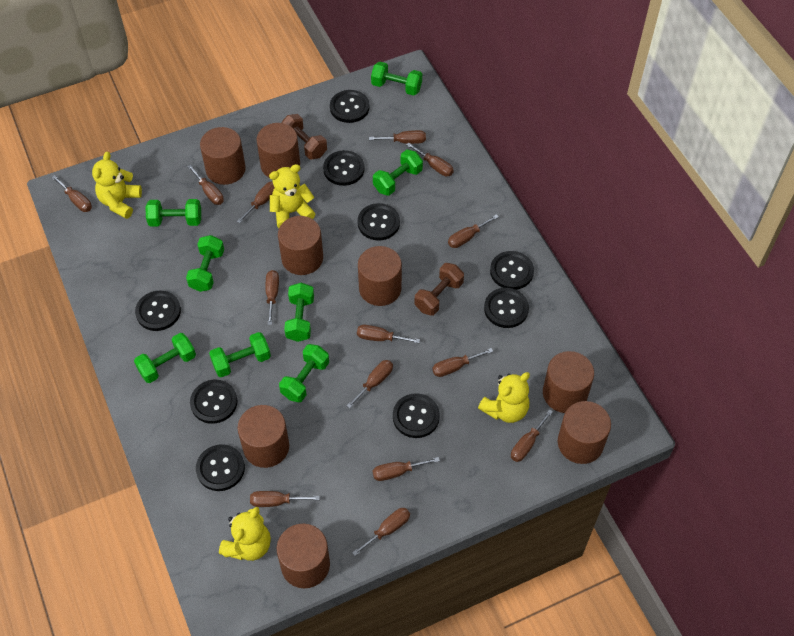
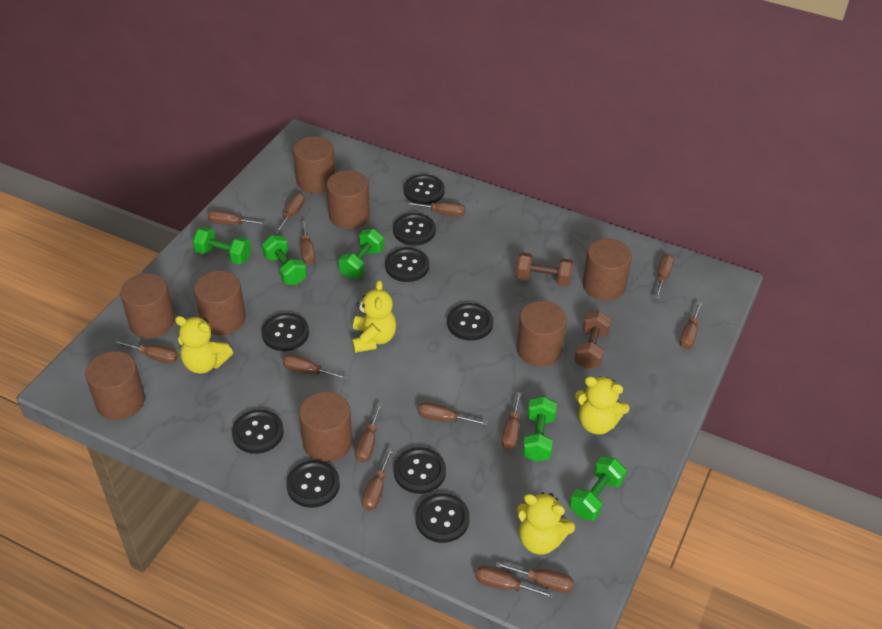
green dumbbell: 8 -> 5

